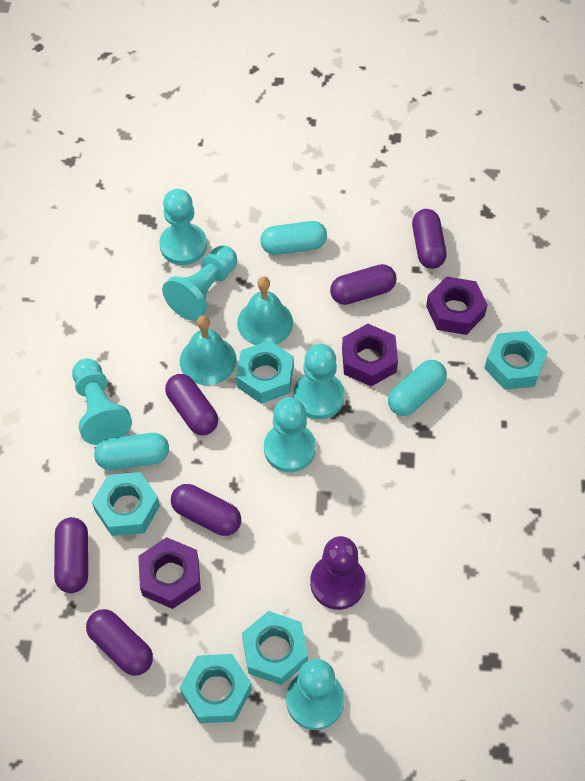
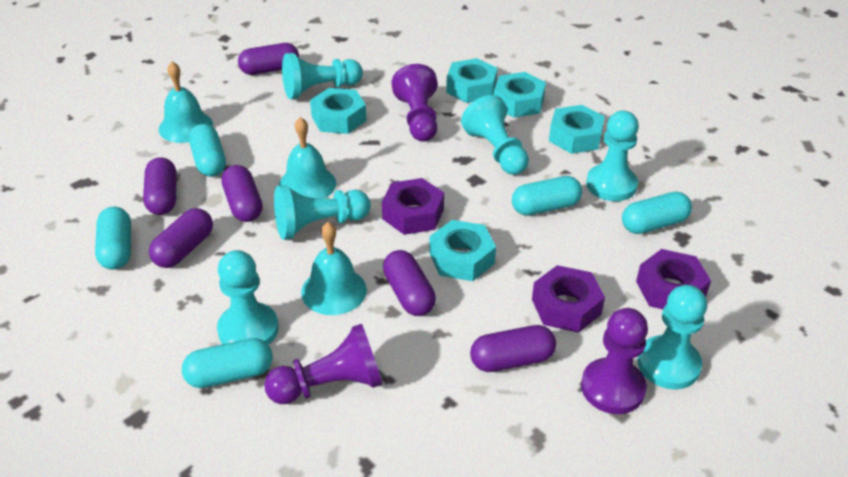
purple pawn: 1 -> 3
turquoise bell: 2 -> 3
turquoise capsule: 3 -> 5

